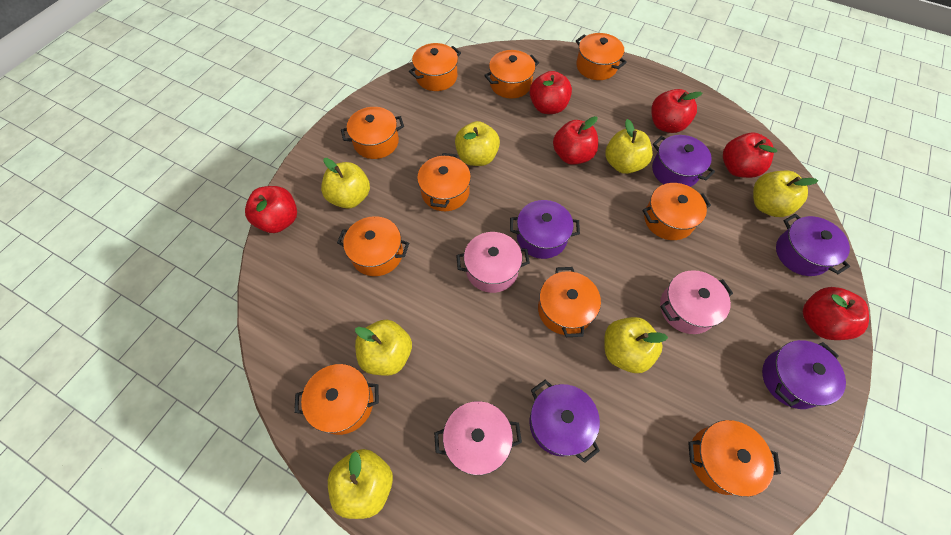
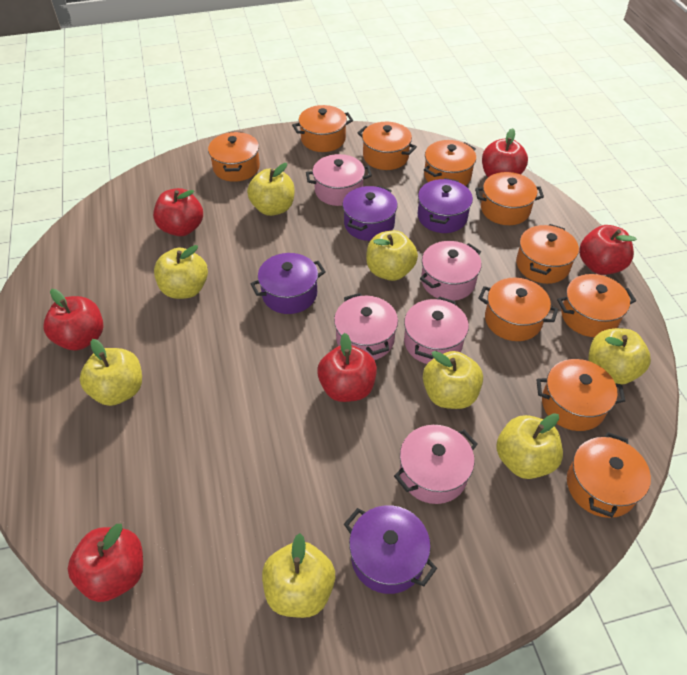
pink pot: 3 -> 5
purple pot: 5 -> 4
yellow apple: 7 -> 8

